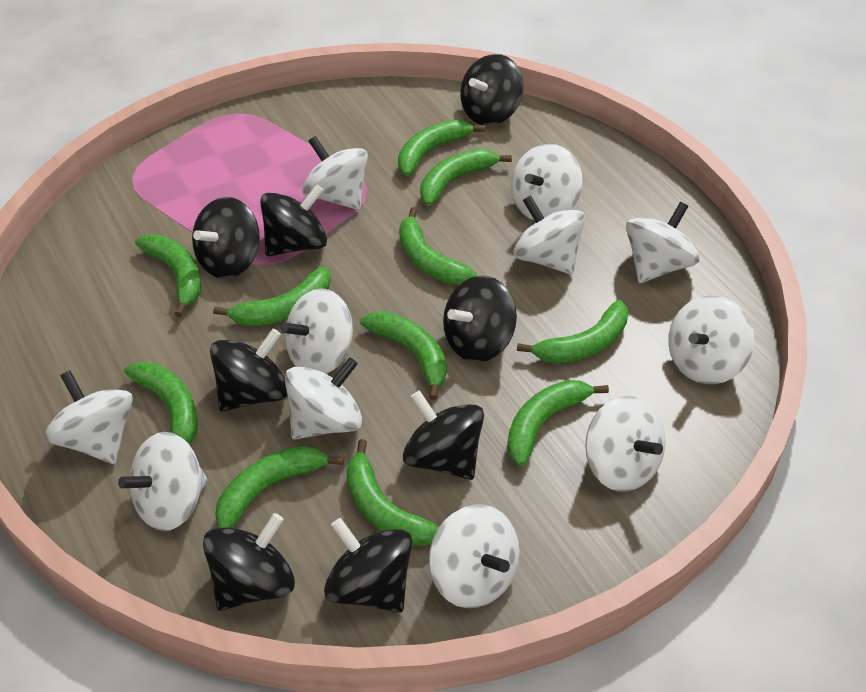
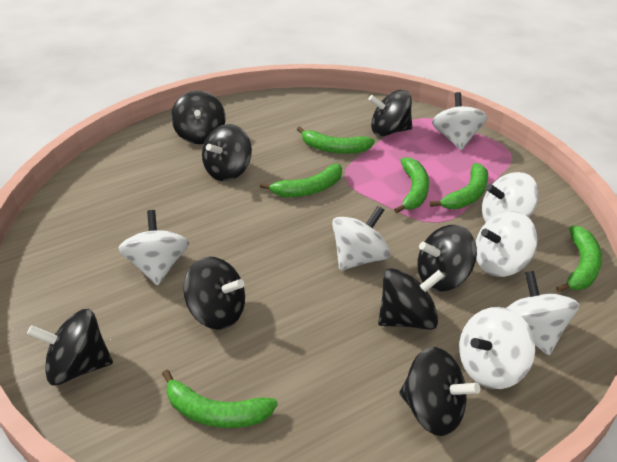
green banana: 11 -> 6
white spinning top: 11 -> 7

